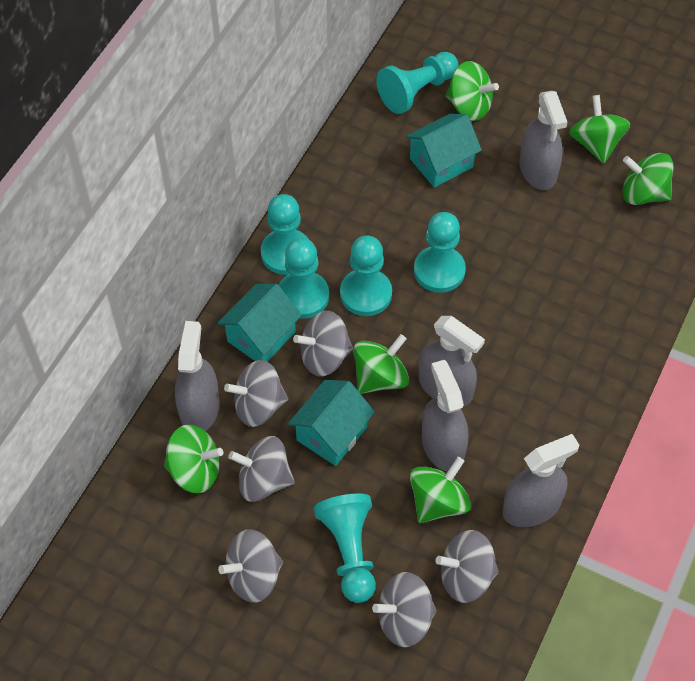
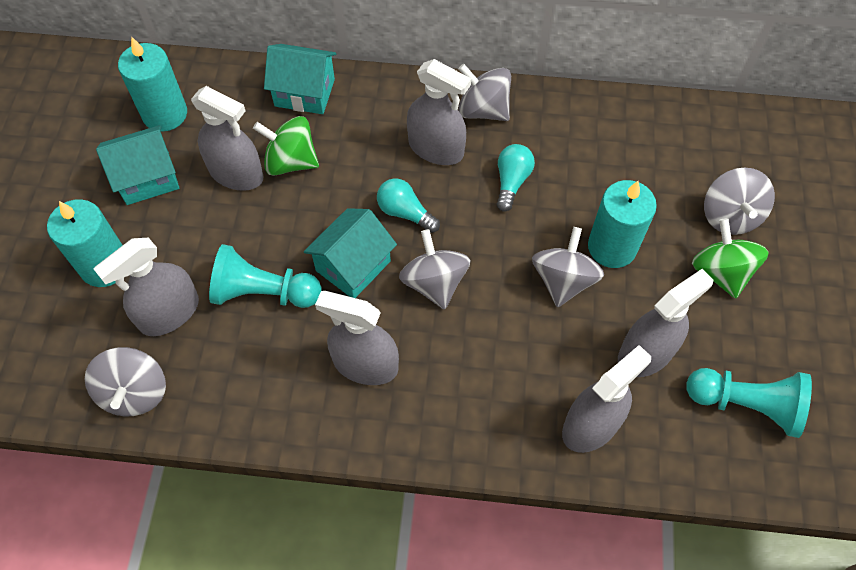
green spinning top: 6 -> 2
grey spinning top: 6 -> 5
grey spray bottle: 5 -> 6
turquoise candle: 0 -> 3
turquoise light bulb: 0 -> 2
turquoise pawn: 6 -> 2

